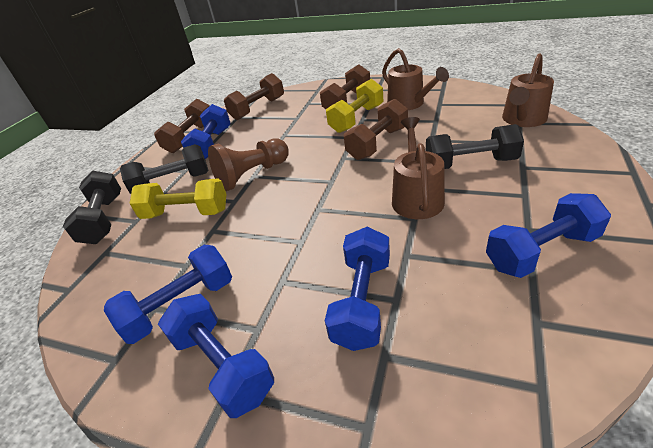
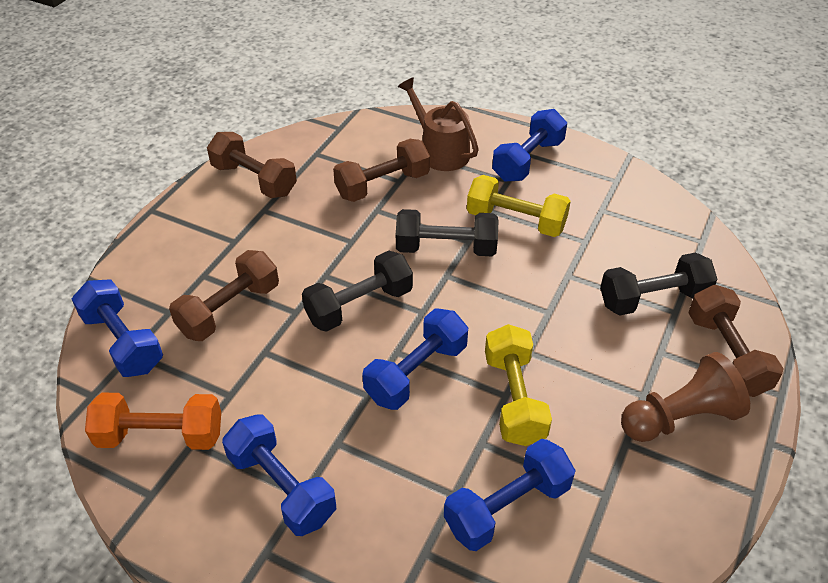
brown watering can: 3 -> 1
orange dumbbell: 0 -> 1

